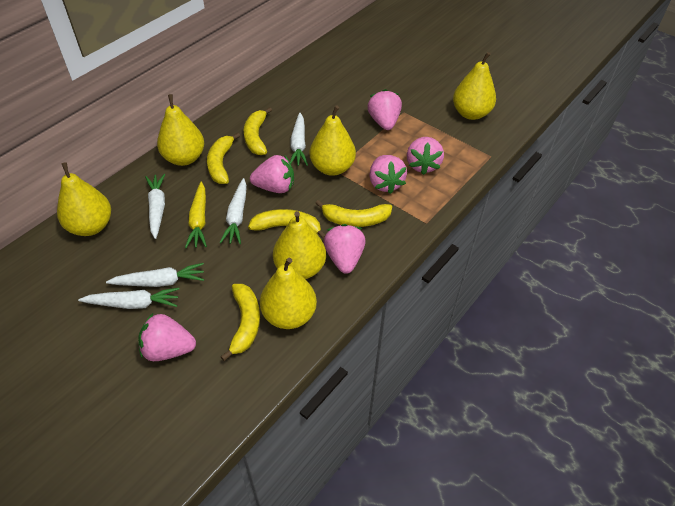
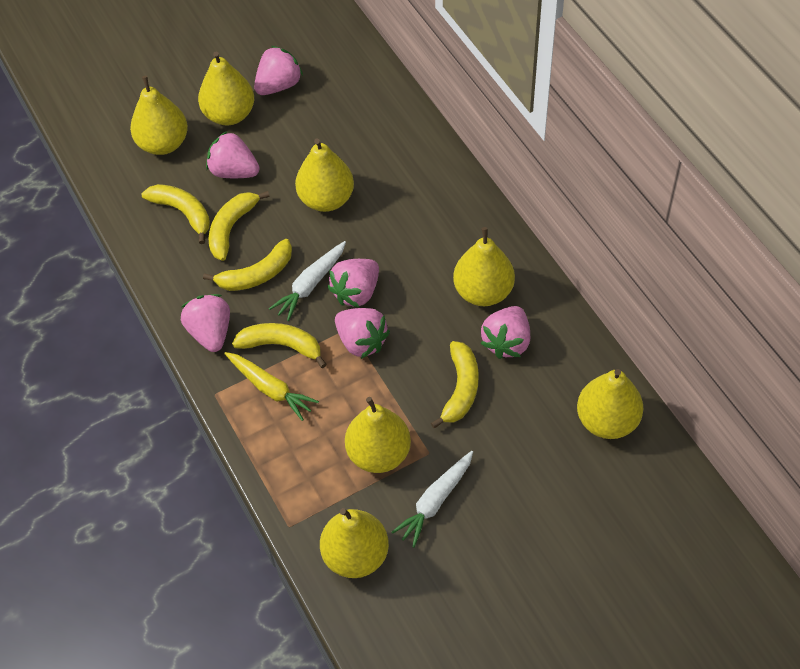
white carrot: 5 -> 2
yellow pear: 6 -> 7

